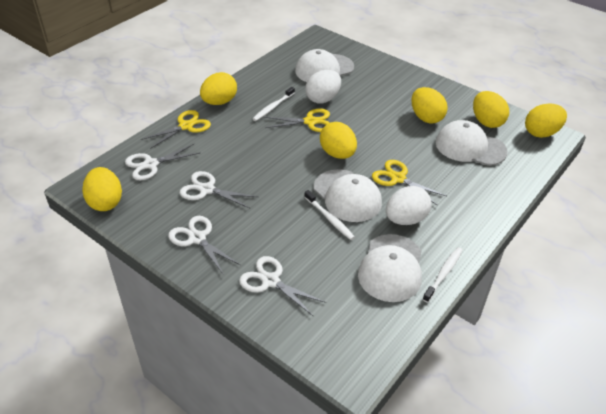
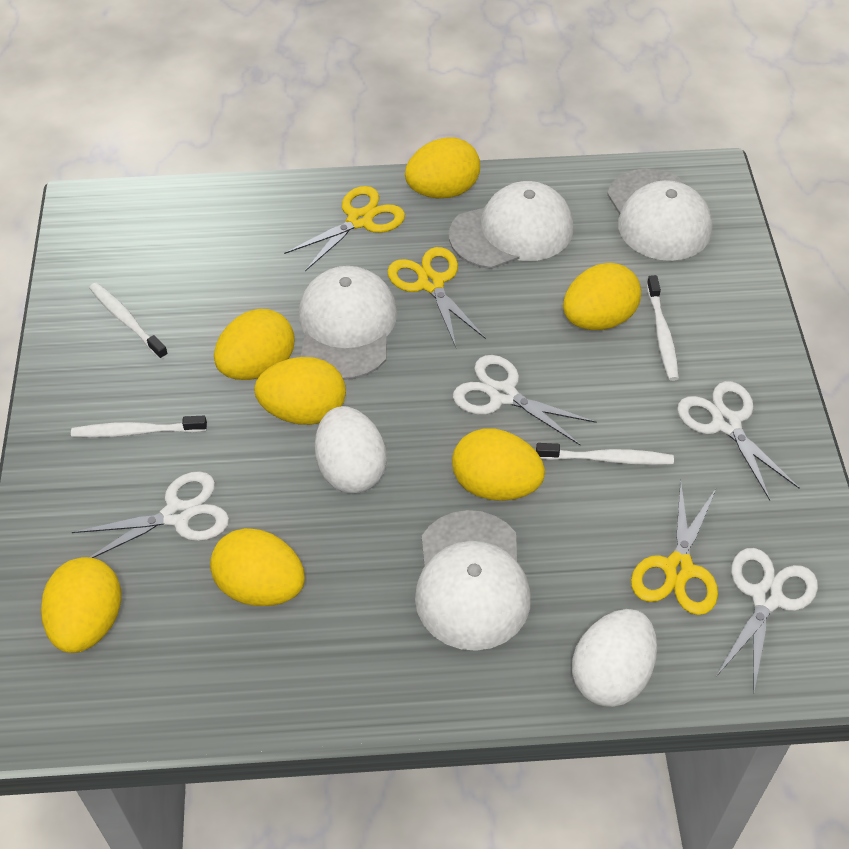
white toothbrush: 3 -> 4
yellow egg: 6 -> 7

